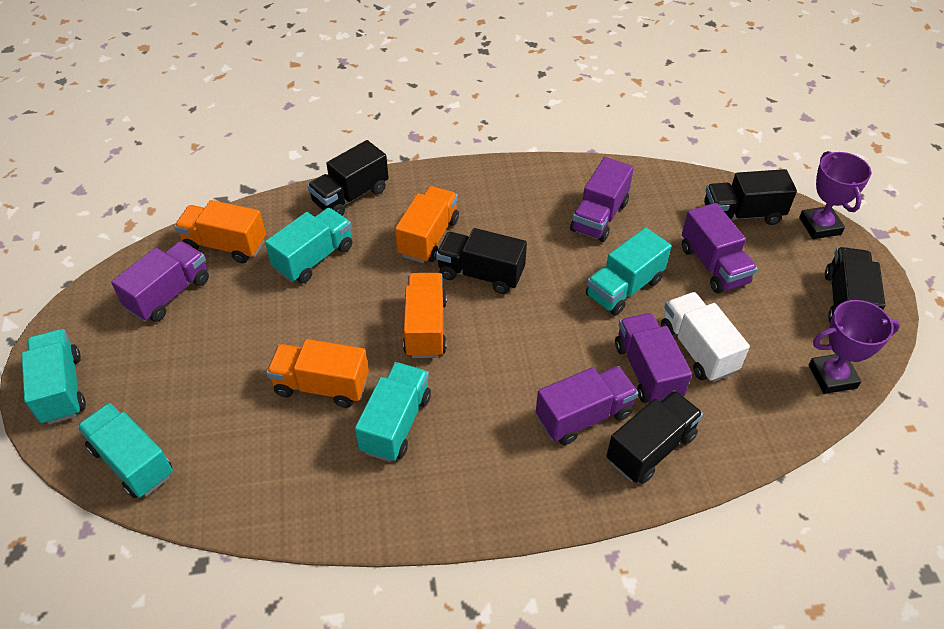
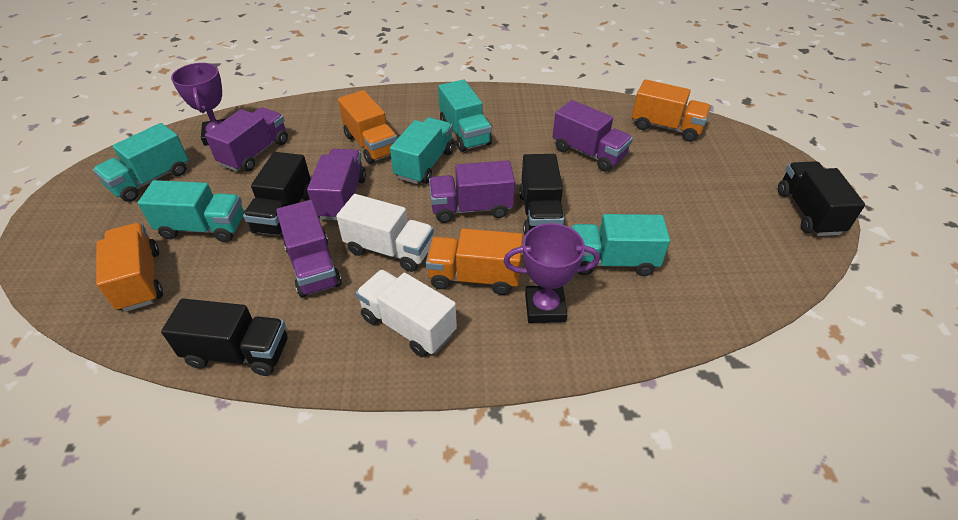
black truck: 5 -> 4
white truck: 1 -> 2

